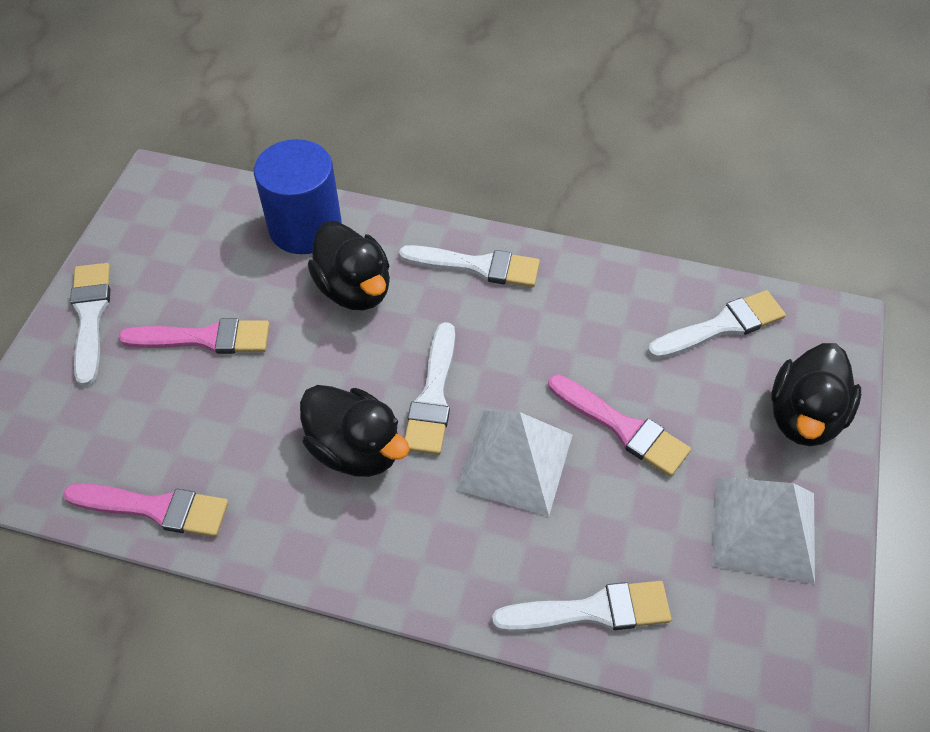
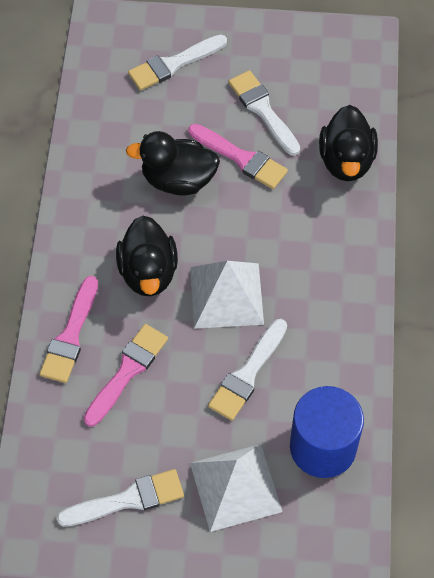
white brush: 5 -> 4

